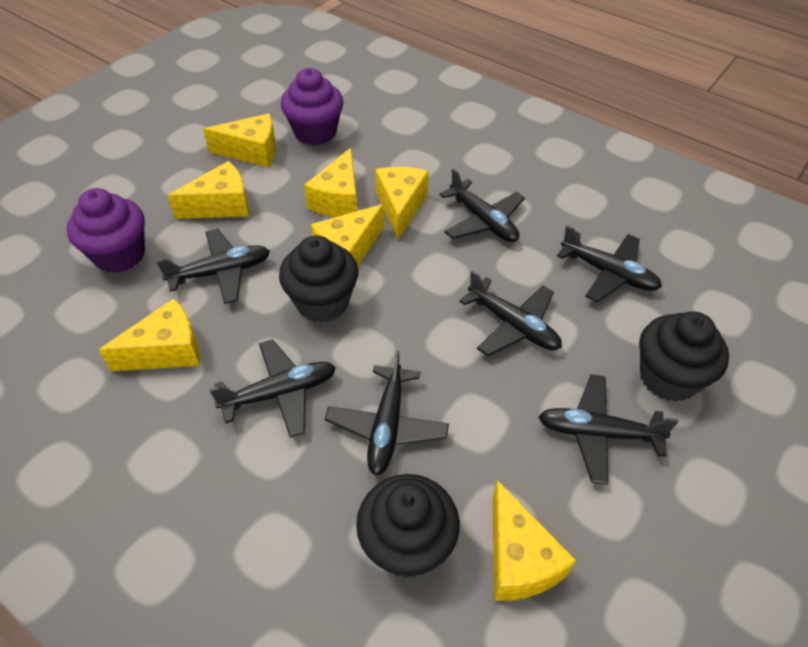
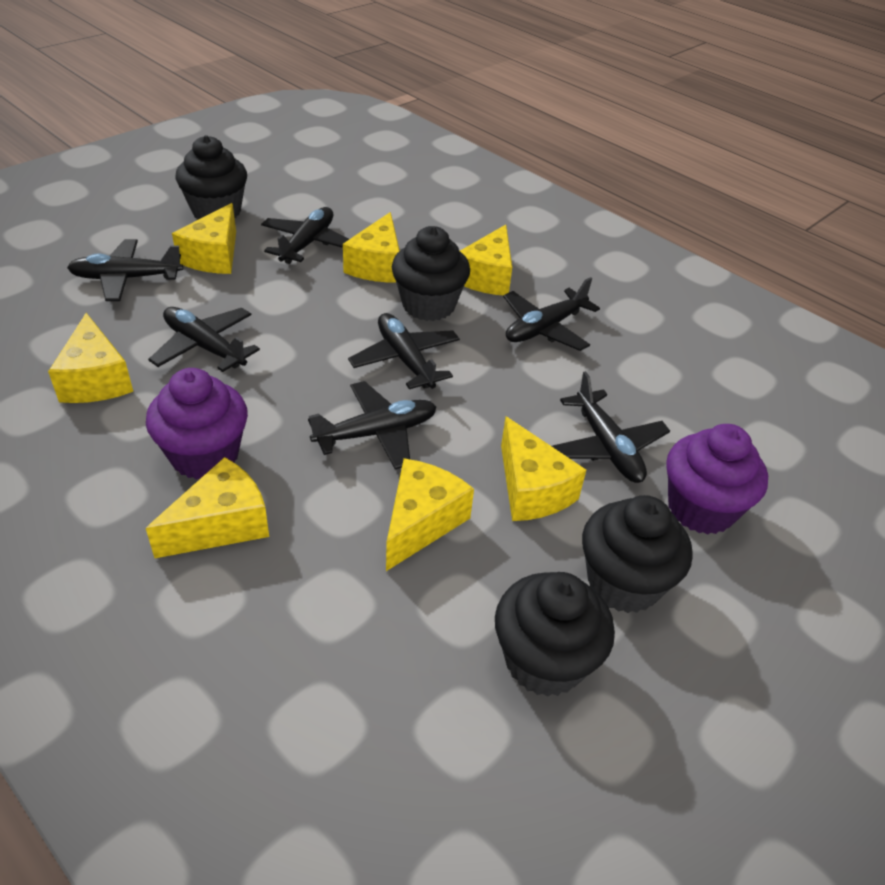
black cupcake: 3 -> 4

